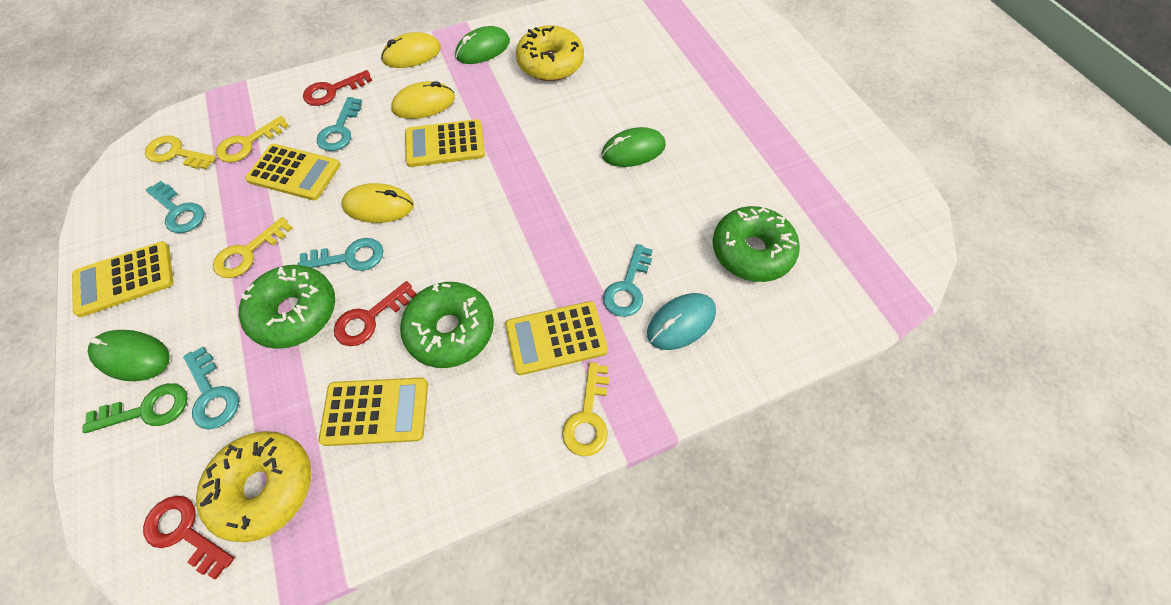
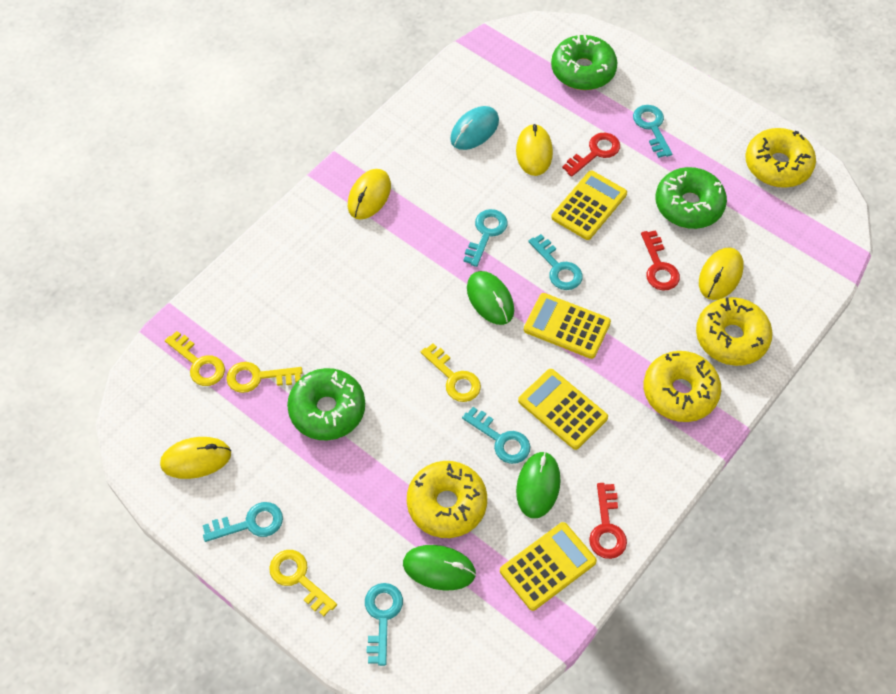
green key: 1 -> 0
turquoise key: 5 -> 6
yellow calculator: 5 -> 4
yellow donut: 2 -> 4
yellow mouse: 3 -> 4

